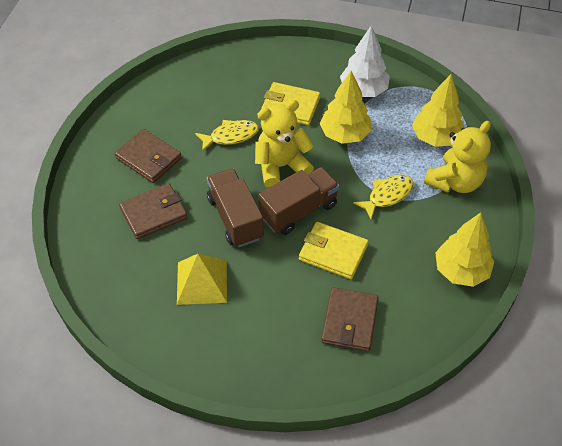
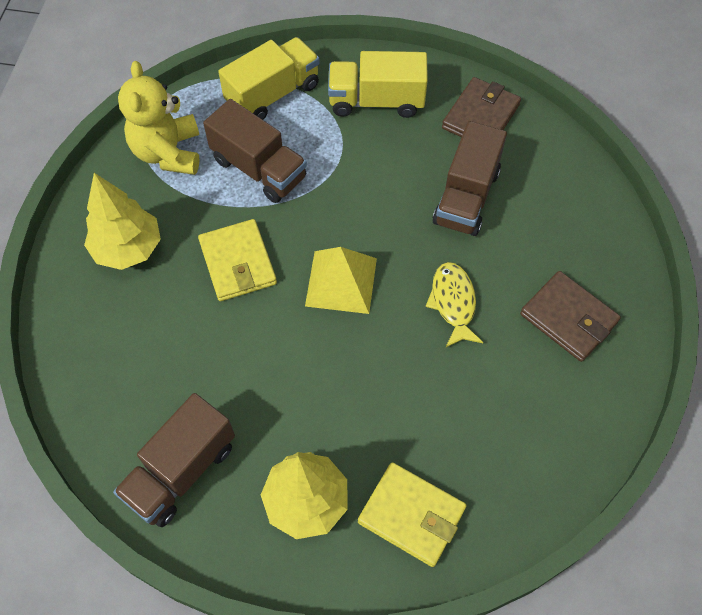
brown truck: 2 -> 3
brown wallet: 3 -> 2
white tree: 1 -> 0
yellow fish: 2 -> 1
yellow teddy bear: 2 -> 1
yellow tree: 3 -> 2
yellow truck: 0 -> 2

